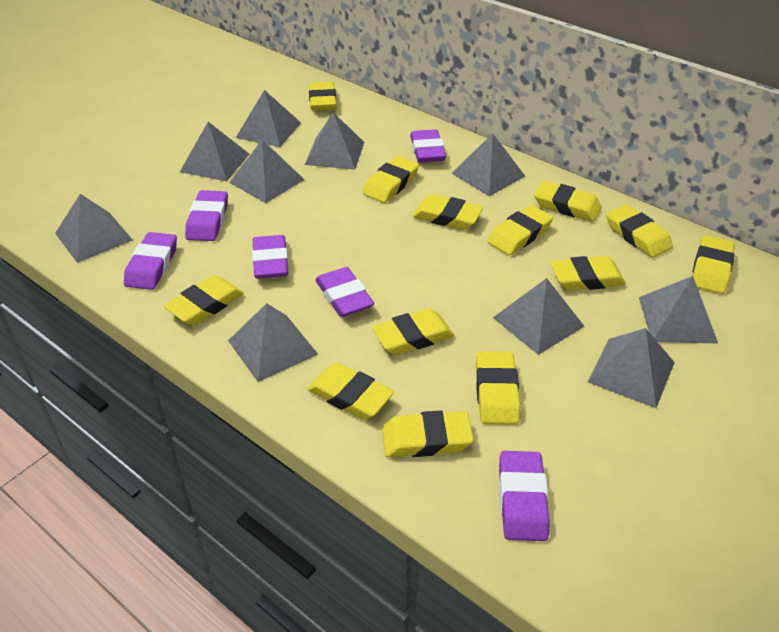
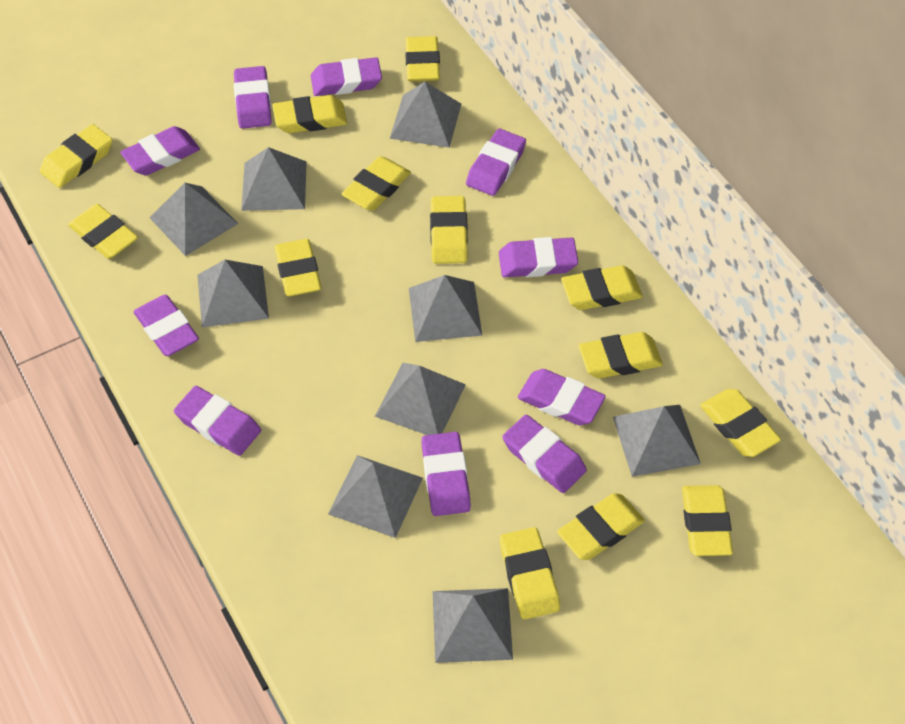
grey pyramid: 10 -> 9
purple eraser: 6 -> 10

